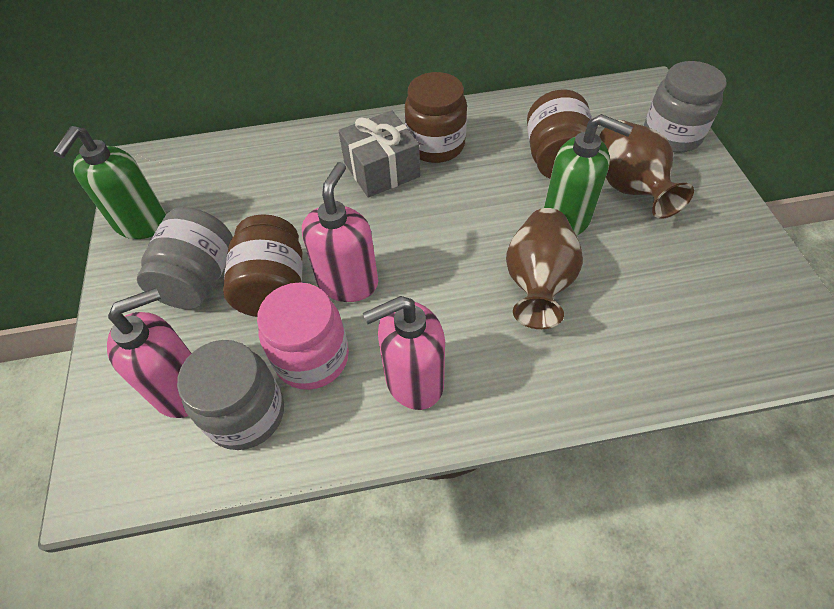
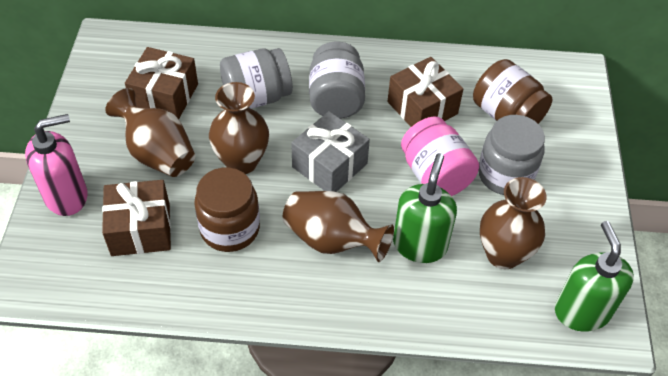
brown gift: 0 -> 3
brown jar: 3 -> 2
brown vase: 2 -> 4
pink soap dispenser: 3 -> 1

